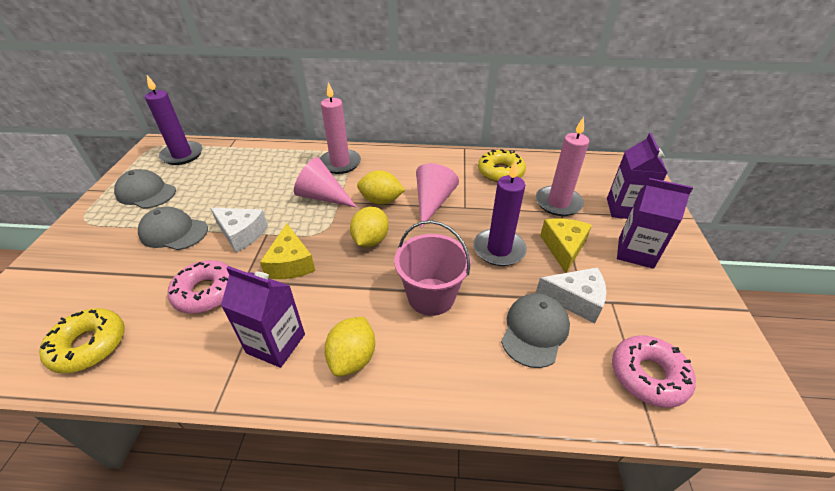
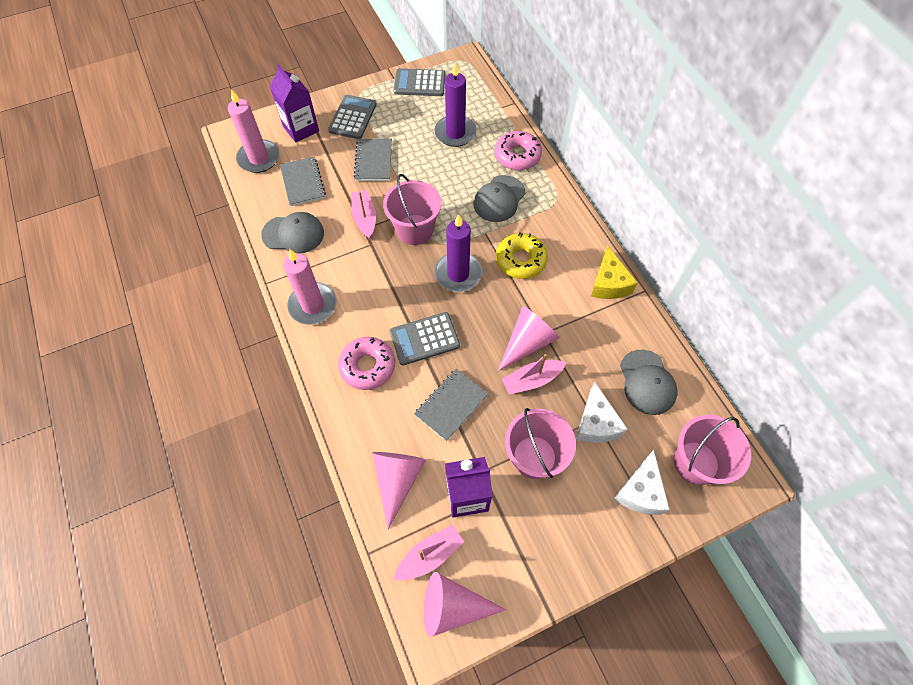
grey calculator: 0 -> 3
grey notebook: 0 -> 3
pink boat: 0 -> 3
pink bucket: 1 -> 3
pink cone: 2 -> 3
purple carton: 3 -> 2
yellow cheese: 2 -> 1
yellow donut: 2 -> 1
yellow lemon: 3 -> 0

